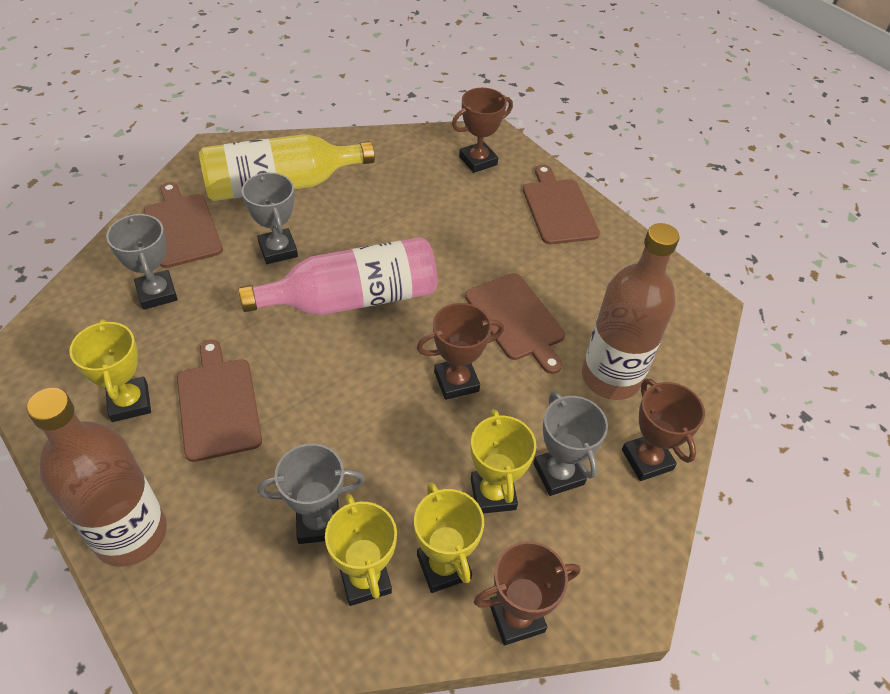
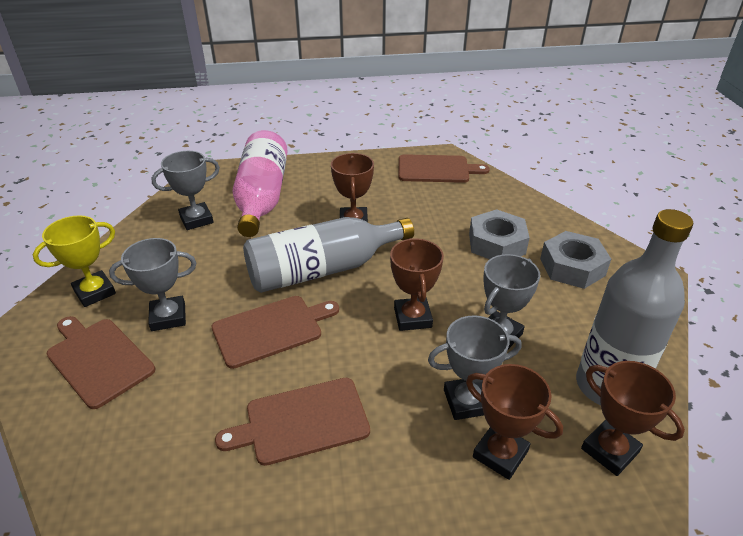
brown bottle: 2 -> 0
grey bottle: 0 -> 2
grey nut: 0 -> 2
yellow bottle: 1 -> 0
yellow trophy: 4 -> 1

